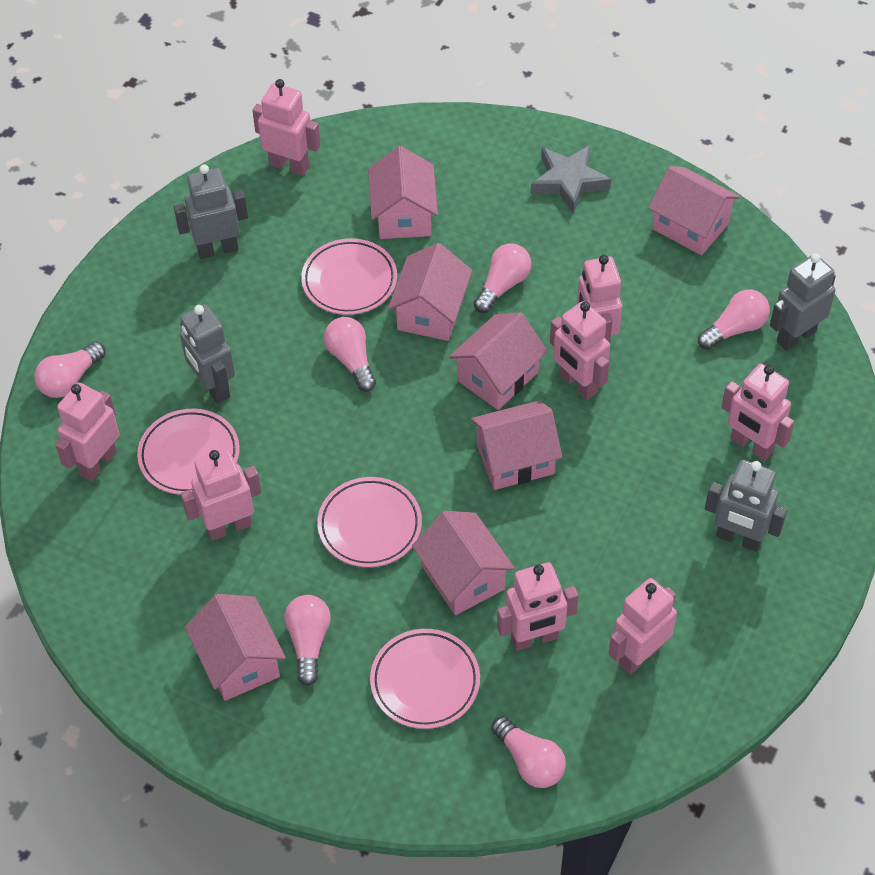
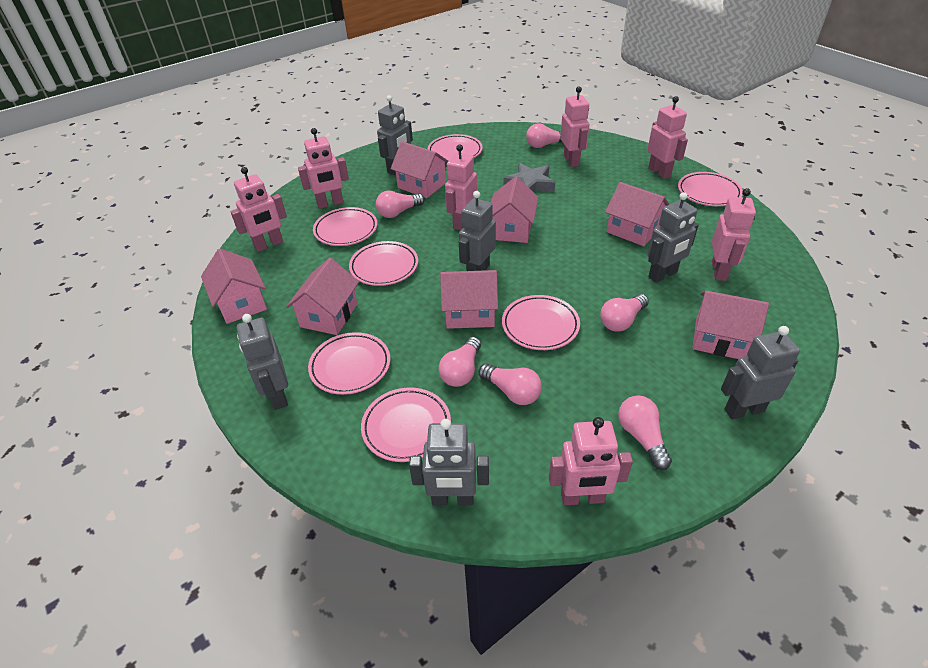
grey robot: 4 -> 6
pink plate: 4 -> 7
pink robot: 8 -> 7

